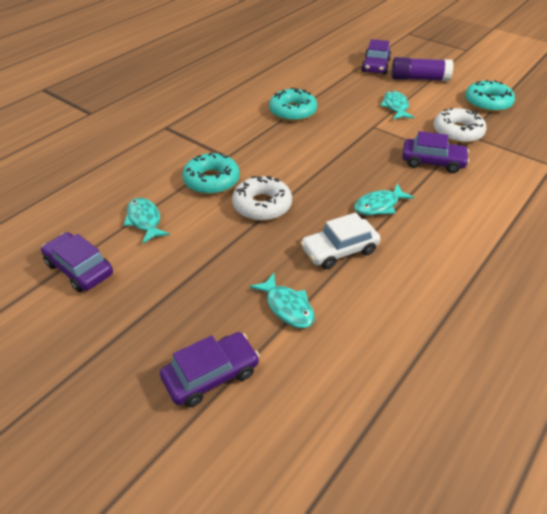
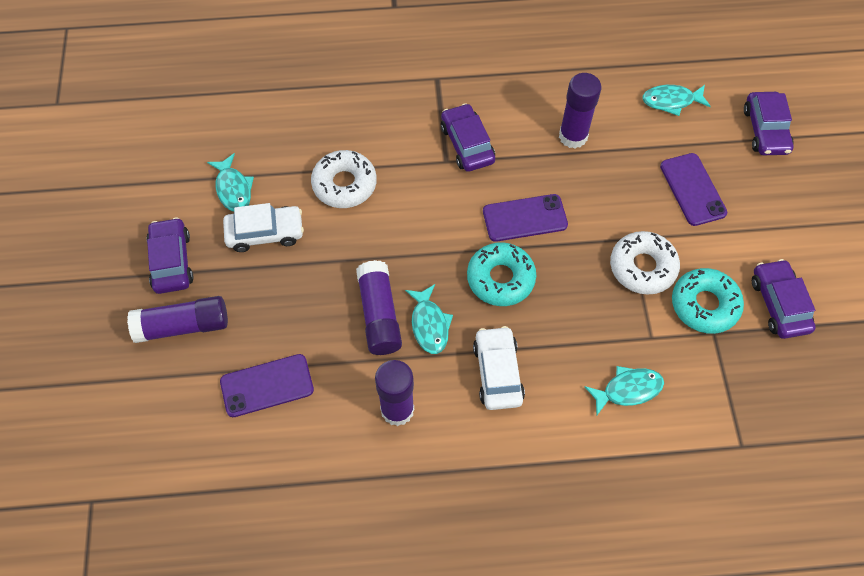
purple glue stick: 1 -> 4
purple phone: 0 -> 3
turquoise donut: 3 -> 2
white car: 1 -> 2

